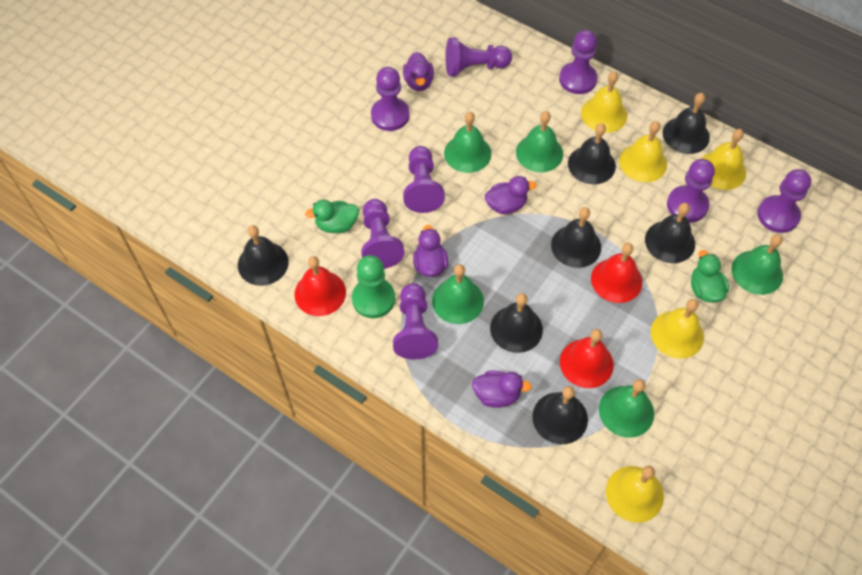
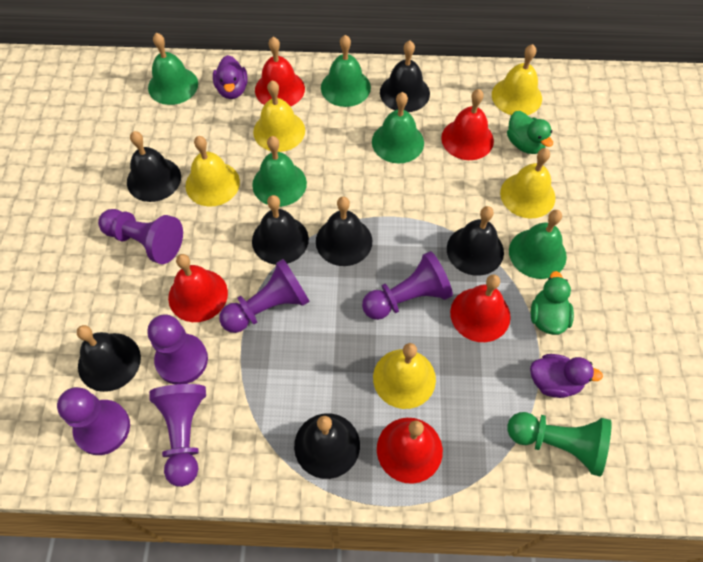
purple duck: 4 -> 2
purple pawn: 8 -> 6
red bell: 3 -> 5

